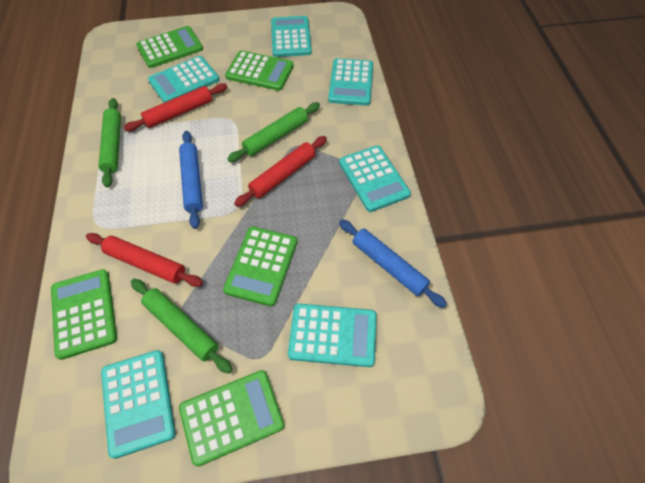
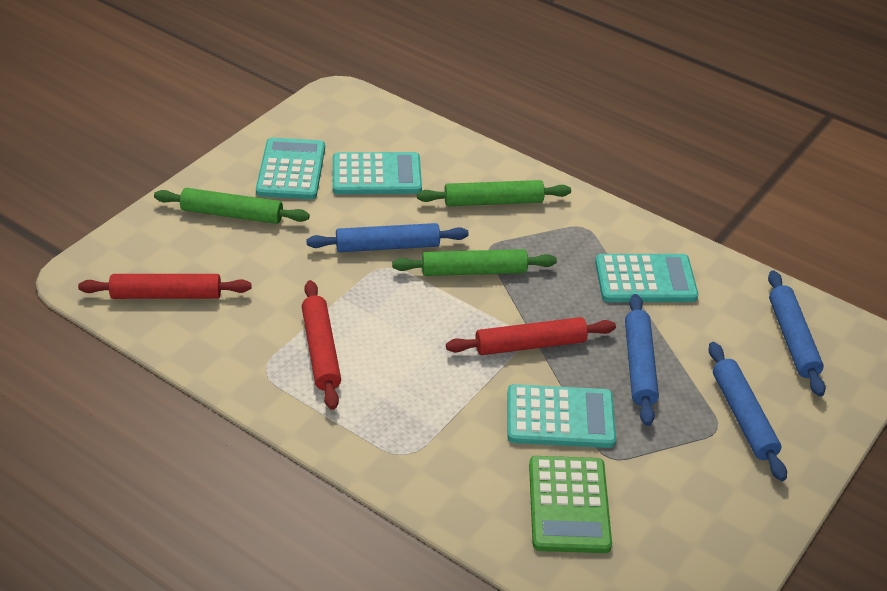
blue rolling pin: 2 -> 4
green calculator: 5 -> 1
turquoise calculator: 6 -> 4

